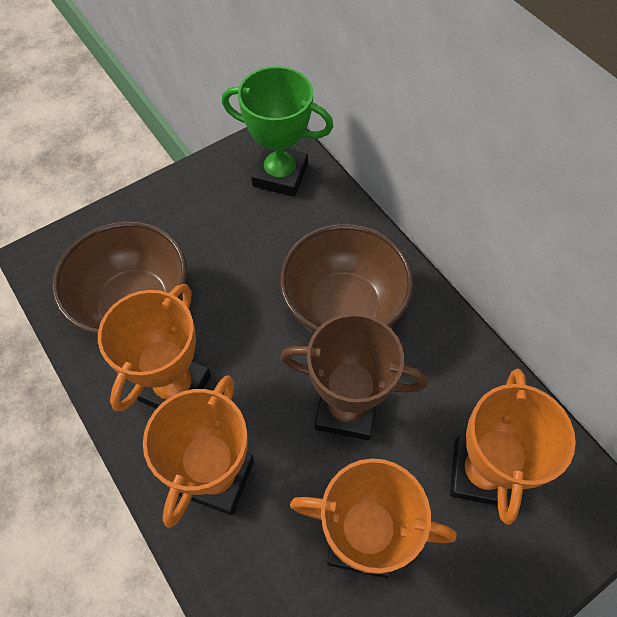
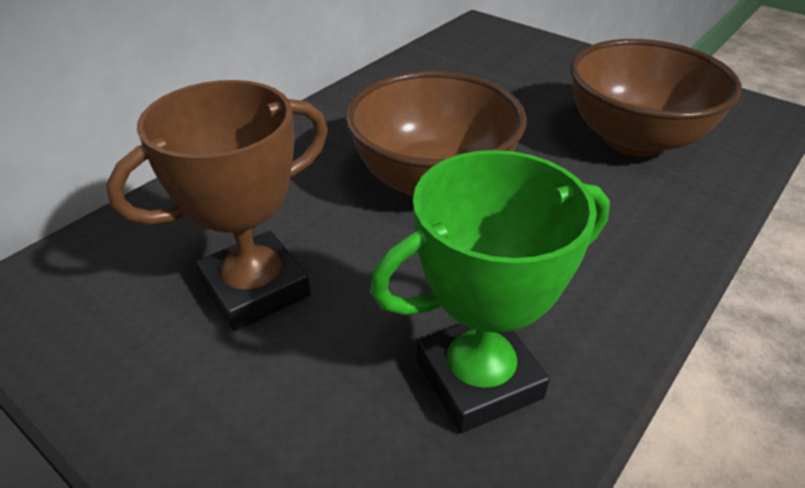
orange trophy: 4 -> 0

